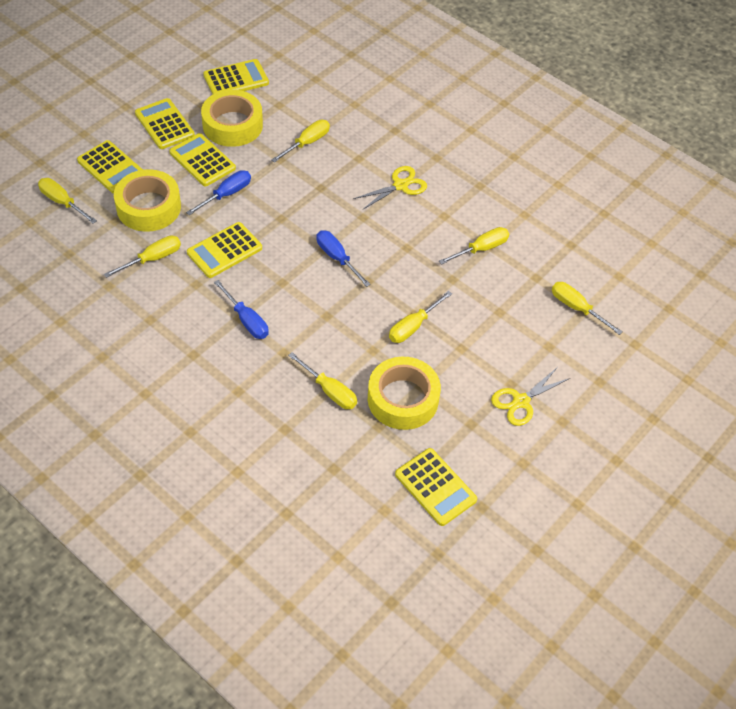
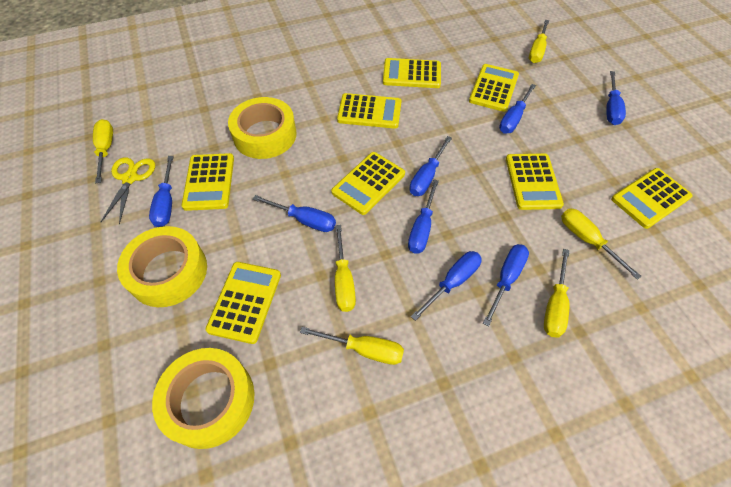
blue screwdriver: 3 -> 8
yellow calculator: 6 -> 8
yellow scissors: 2 -> 1
yellow screwdriver: 7 -> 6

